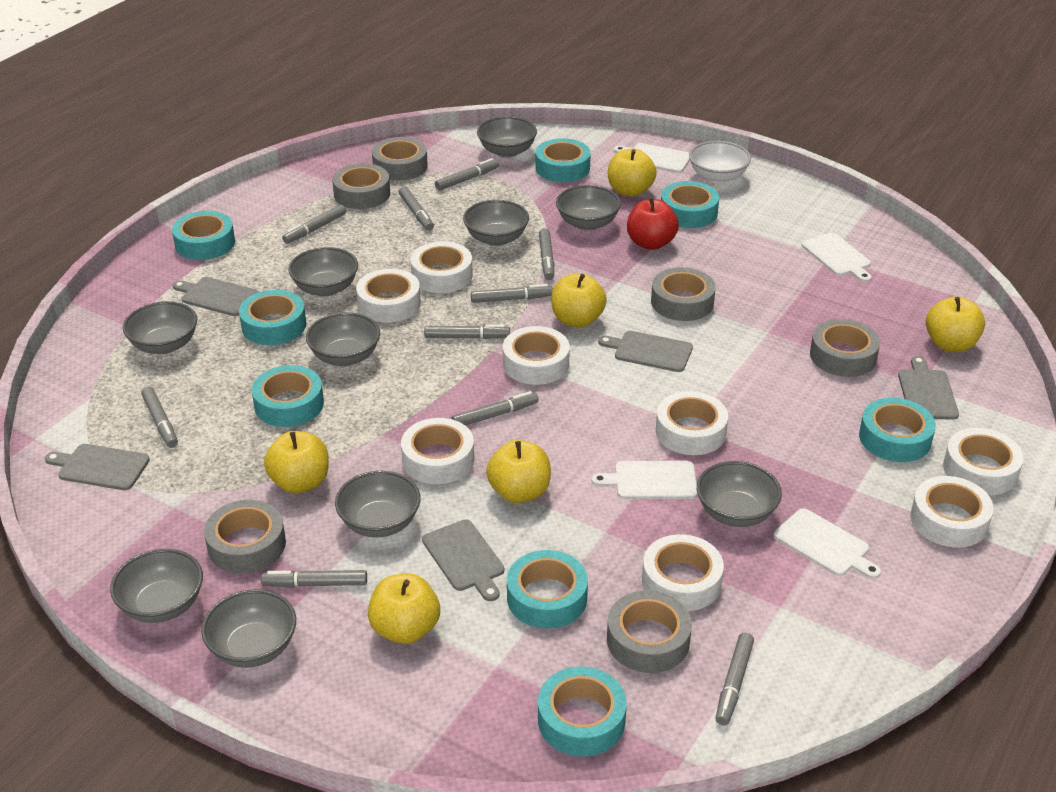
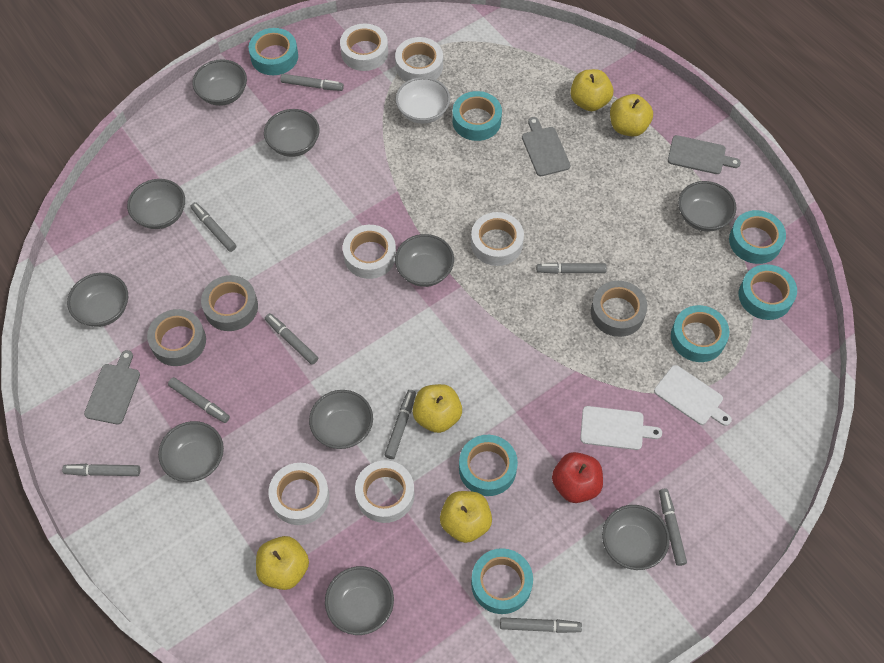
grey cutting board: 5 -> 3
grey marker: 10 -> 9
grey tape: 6 -> 3
turquoise tape: 8 -> 7
white cutting board: 4 -> 2
white tape: 8 -> 6
yellow apple: 6 -> 5

